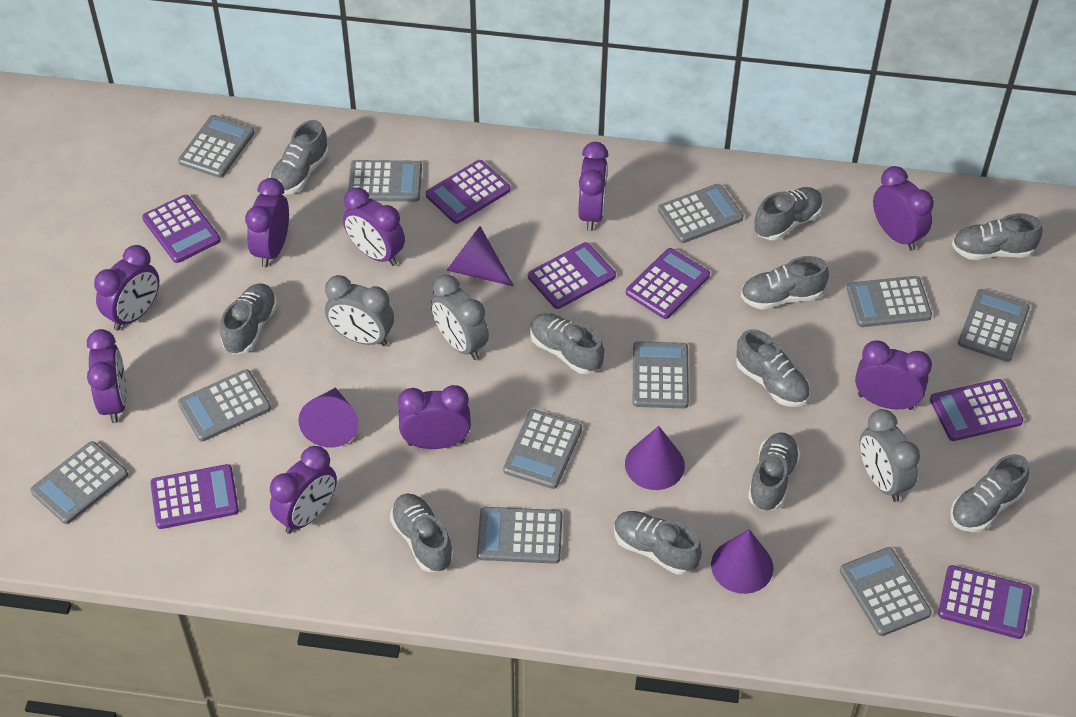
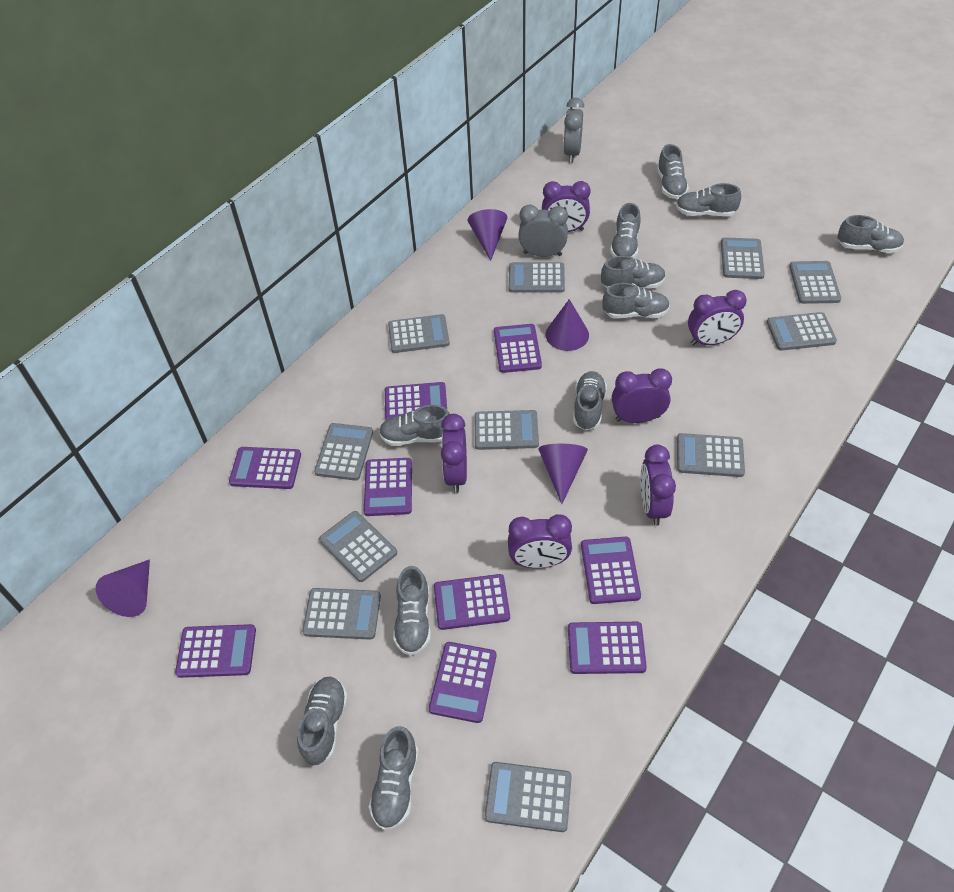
grey clock: 3 -> 2
purple calculator: 7 -> 9
purple clock: 9 -> 6

